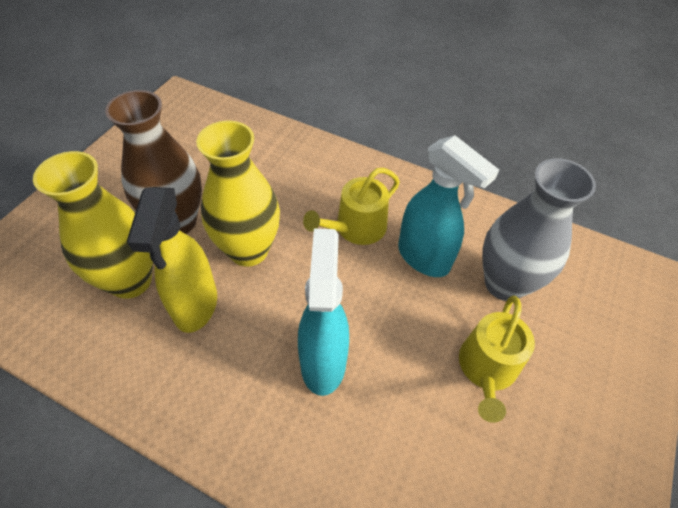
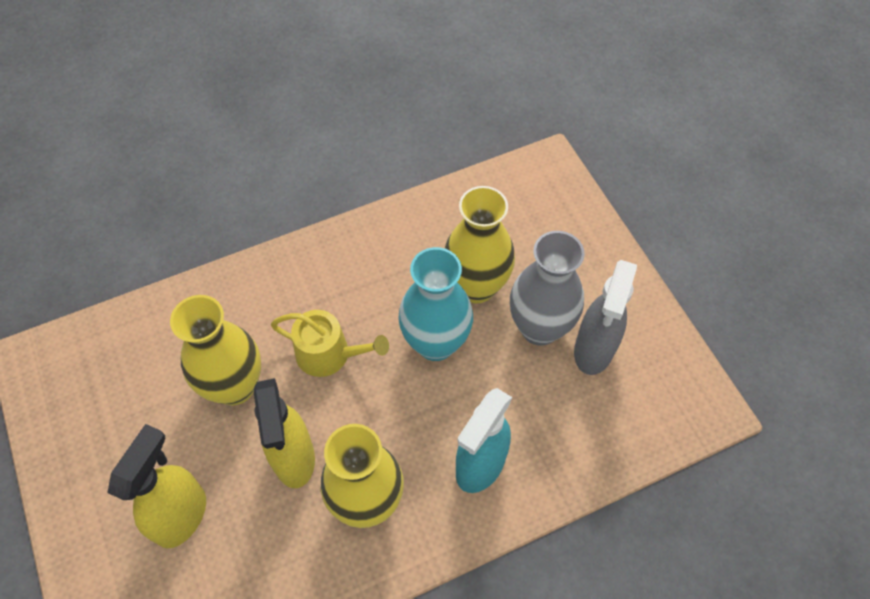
brown vase: 1 -> 0
grey spray bottle: 0 -> 1
turquoise spray bottle: 2 -> 1
turquoise vase: 0 -> 1
yellow spray bottle: 1 -> 2
yellow vase: 2 -> 3
yellow watering can: 2 -> 1

